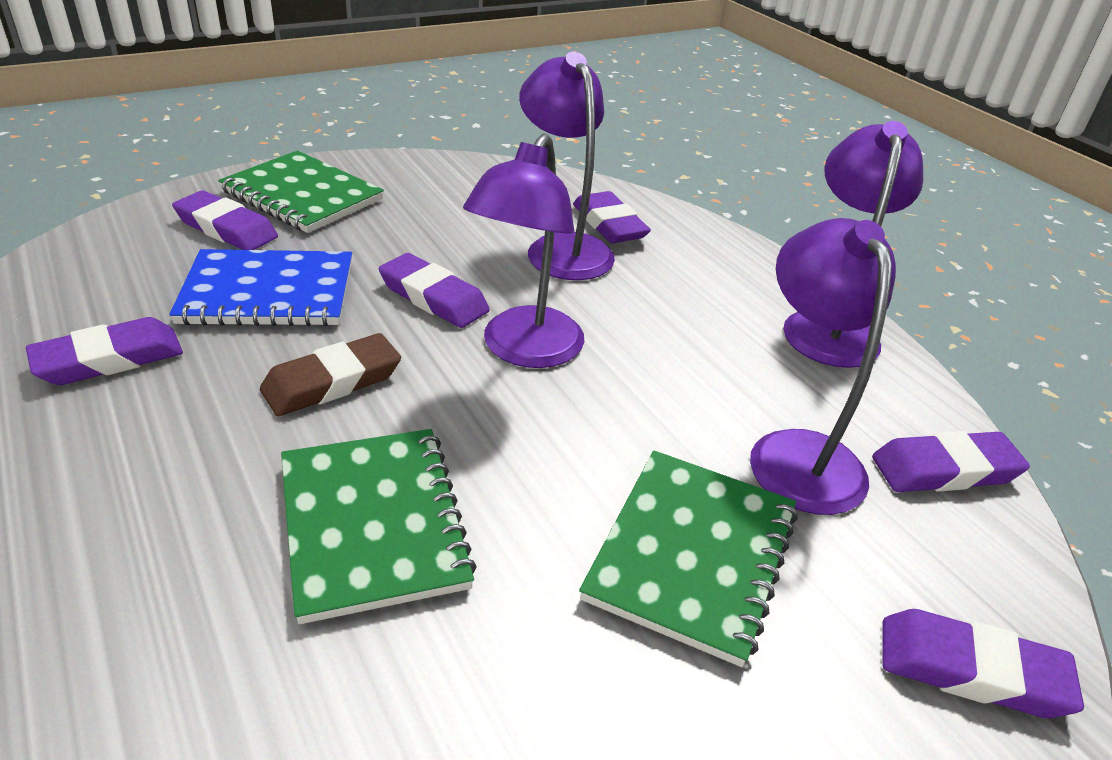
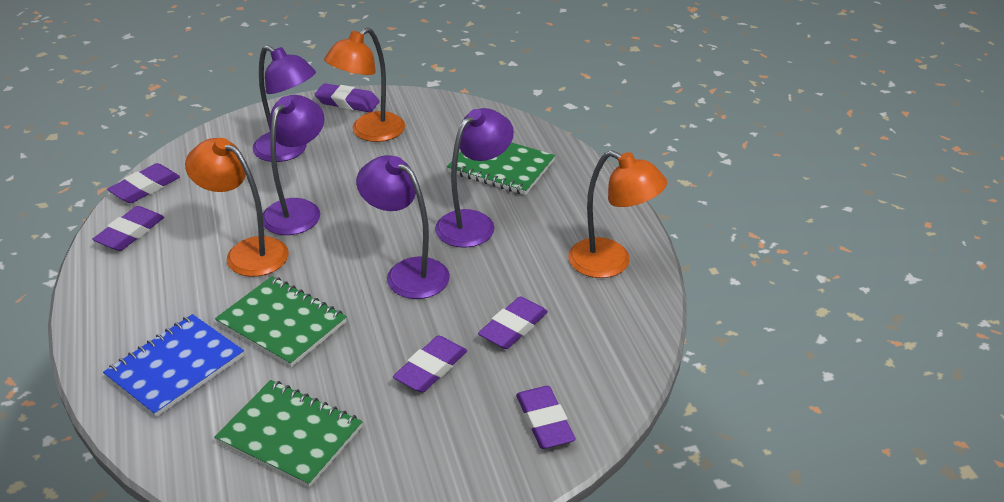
brown eraser: 1 -> 0
orange lamp: 0 -> 3

